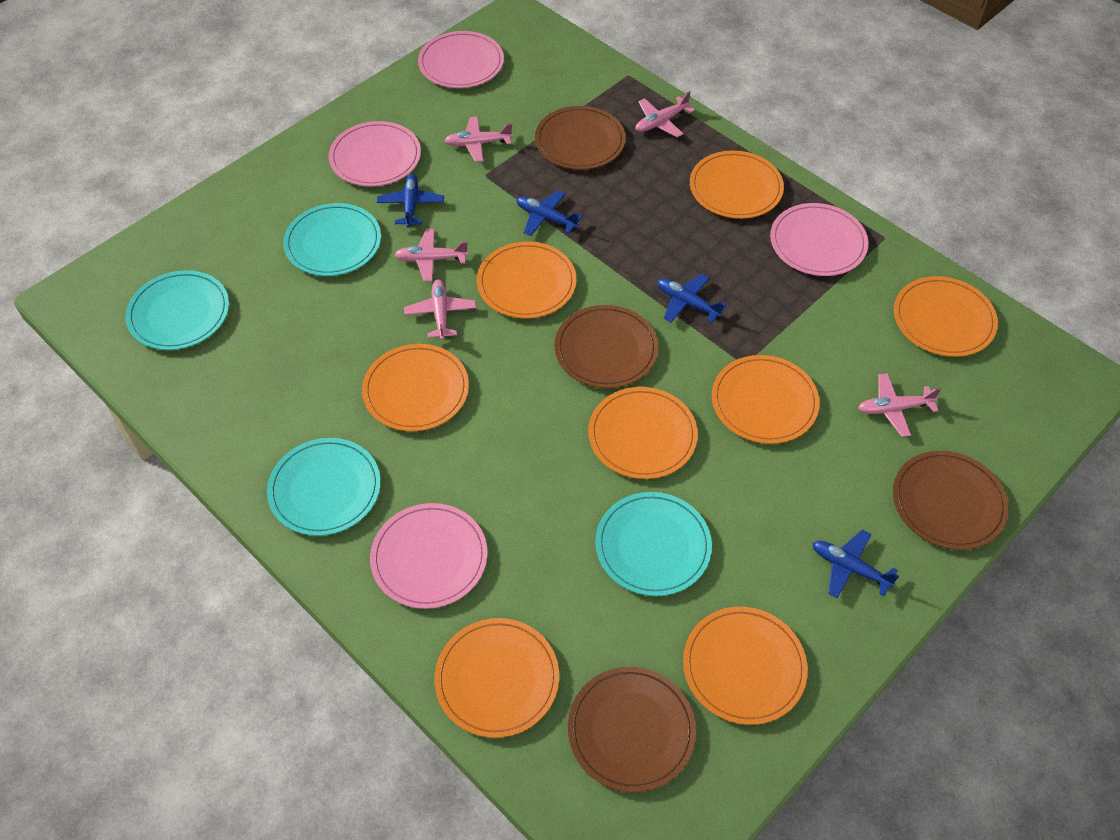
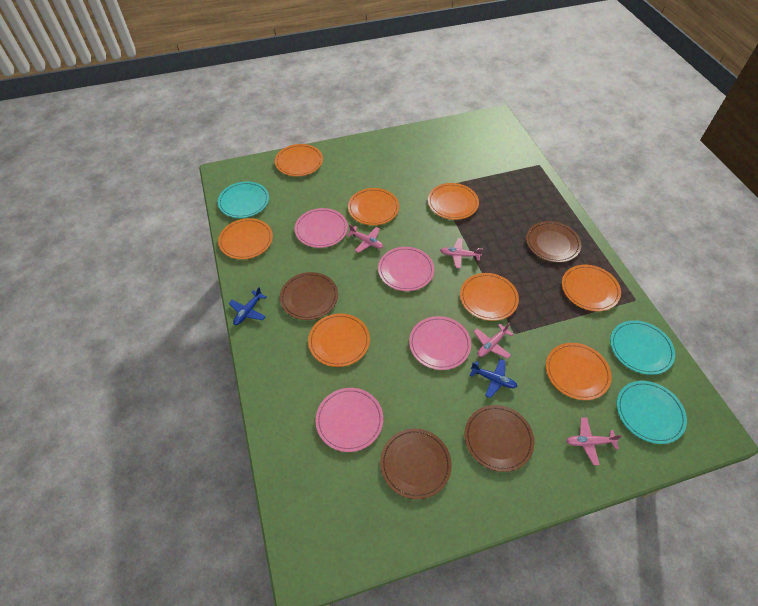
blue plane: 4 -> 2
pink plane: 5 -> 4
turquoise plate: 4 -> 3

